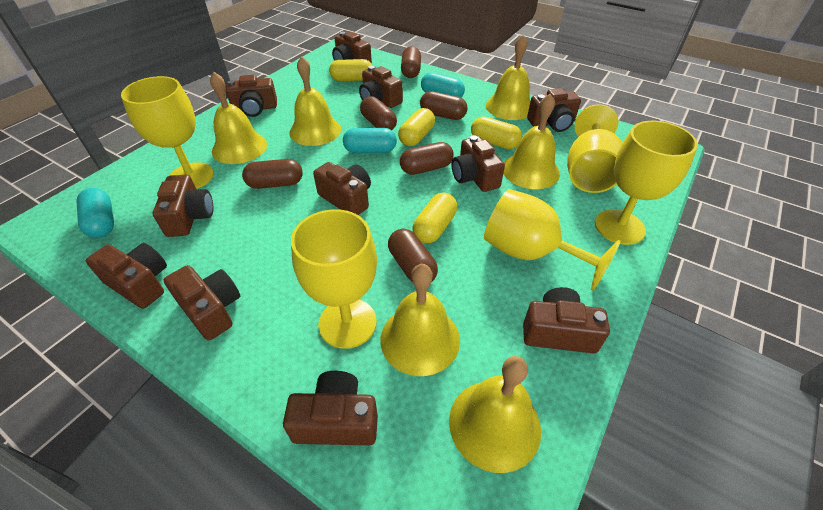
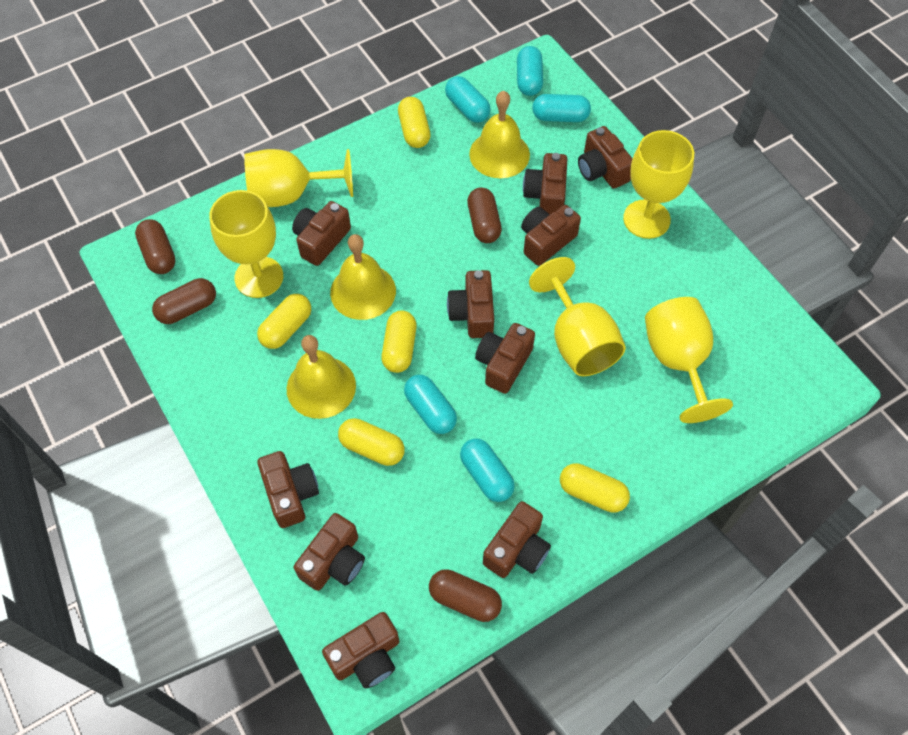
brown camera: 11 -> 10
brown capsule: 6 -> 4
turquoise capsule: 3 -> 5
yellow bell: 6 -> 3
yellow capsule: 4 -> 5

